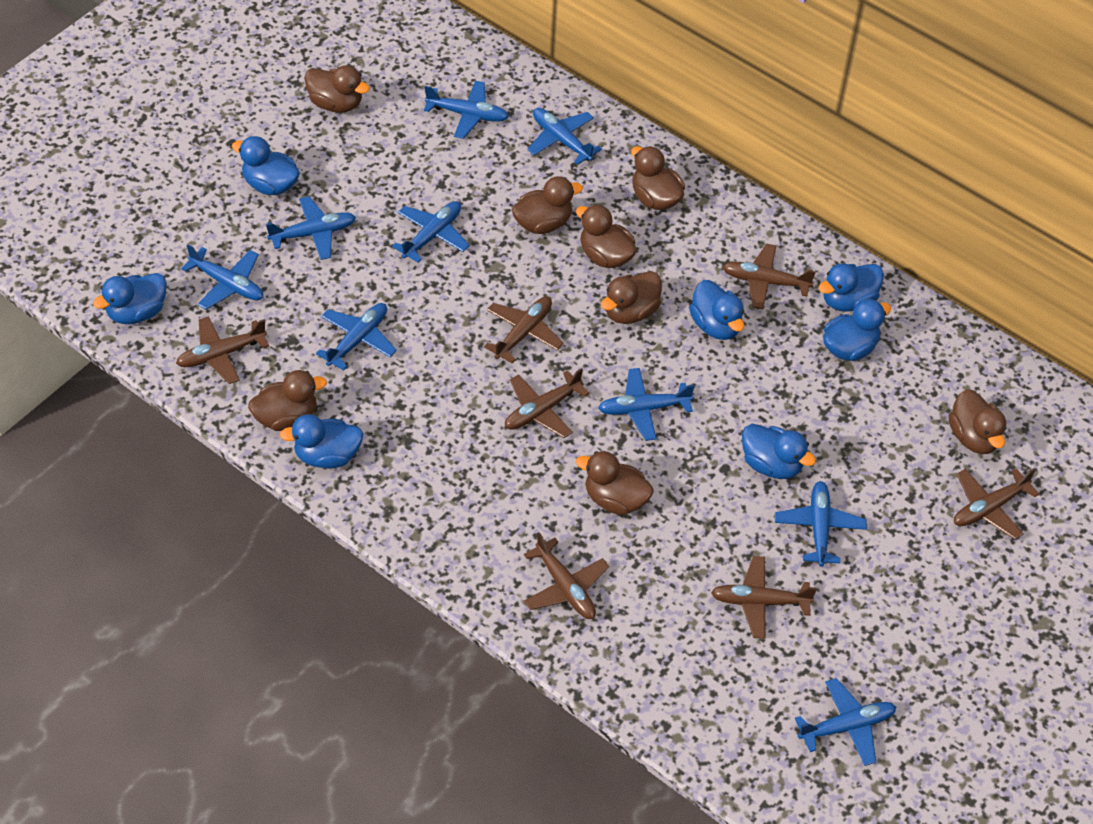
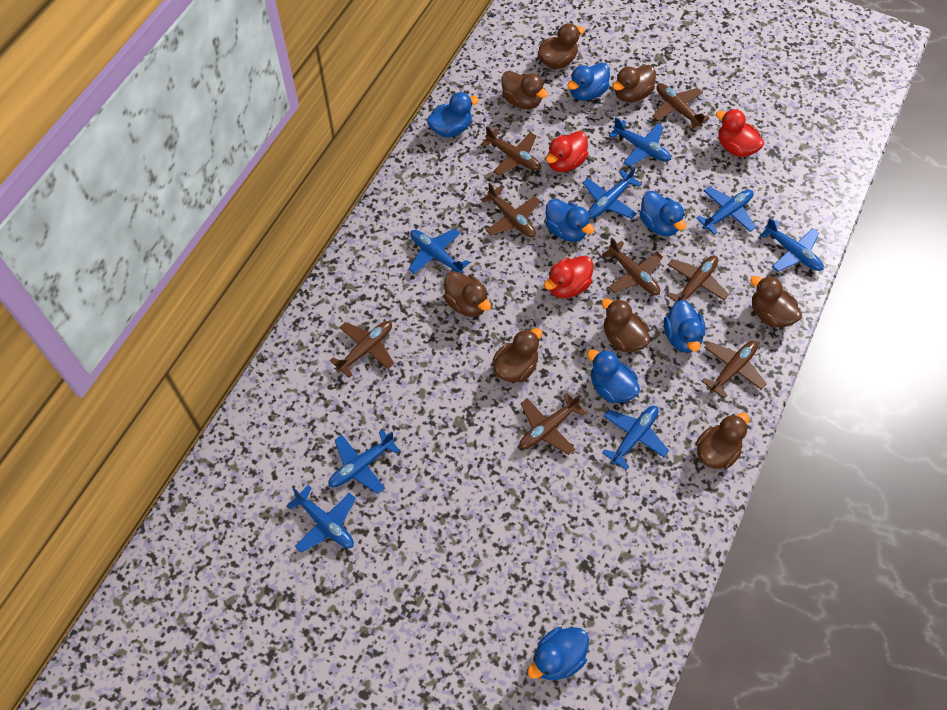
blue plane: 9 -> 8
brown plane: 7 -> 8
red duck: 0 -> 3

